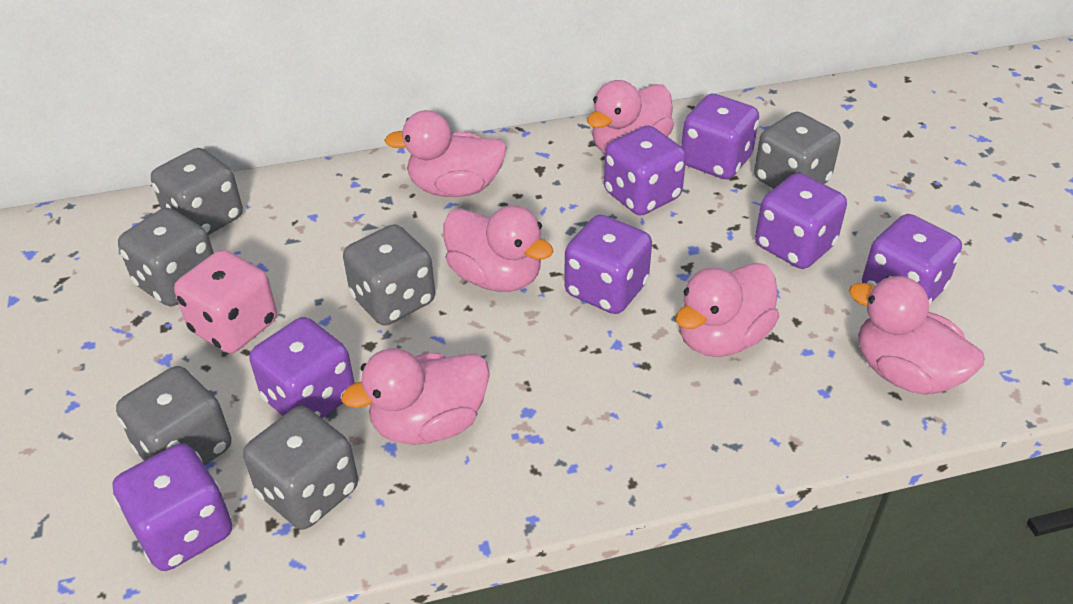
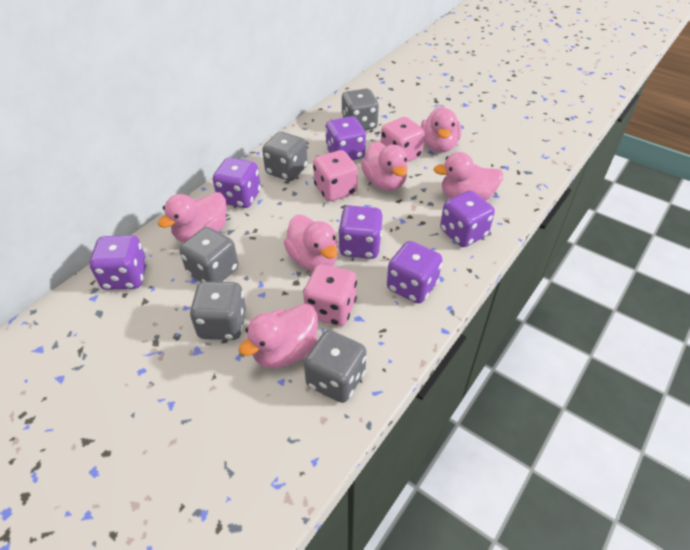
grey dice: 6 -> 5
pink dice: 1 -> 3
purple dice: 7 -> 6

